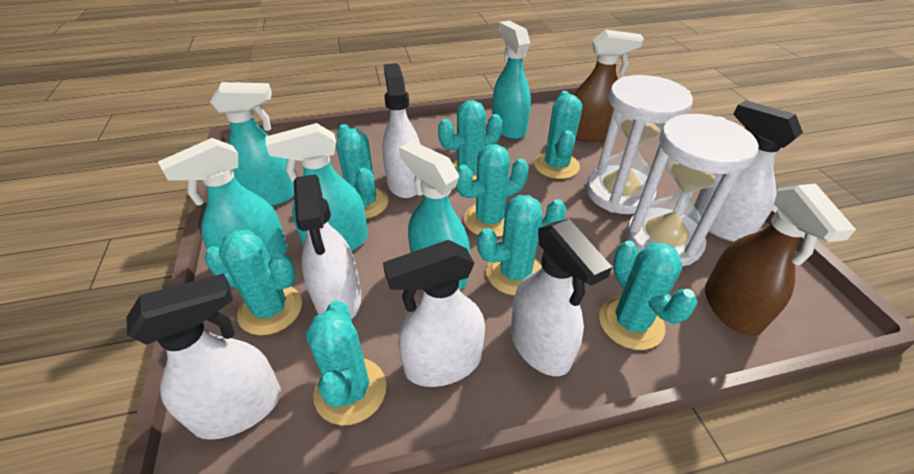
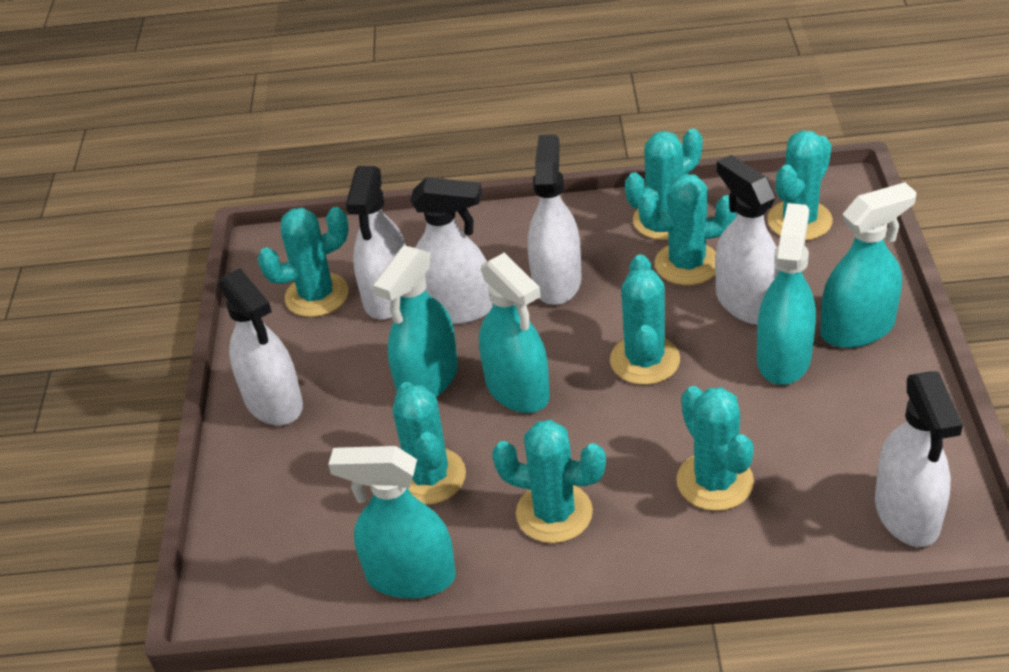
brown spray bottle: 2 -> 0
white hourglass: 2 -> 0

